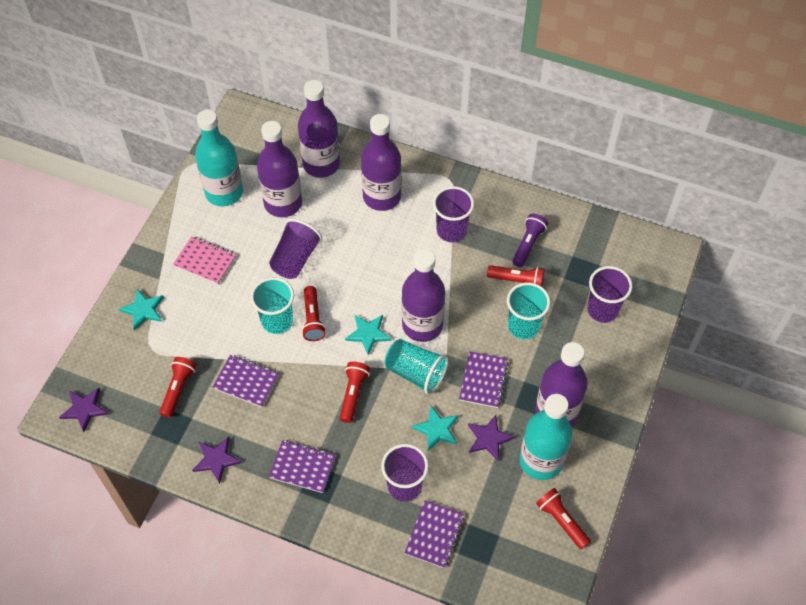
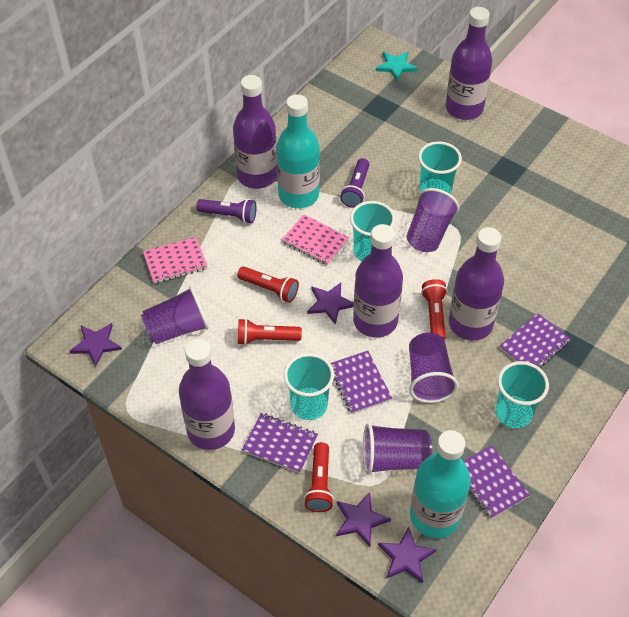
pink notebook: 1 -> 2
purple flashlight: 1 -> 2
purple star: 3 -> 4
red flashlight: 5 -> 4
turquoise cup: 3 -> 4
turquoise star: 3 -> 1

